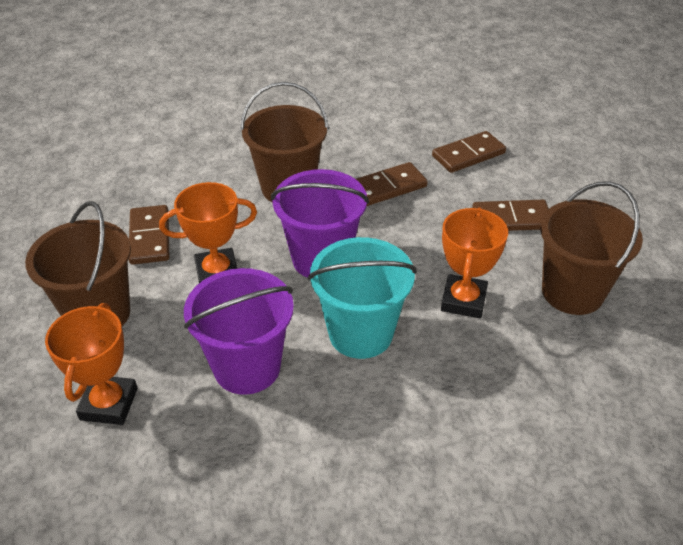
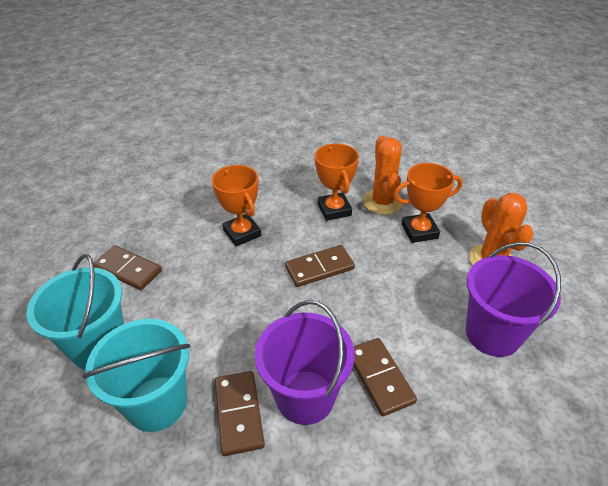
brown bucket: 3 -> 0
orange cactus: 0 -> 2
turquoise bucket: 1 -> 2

